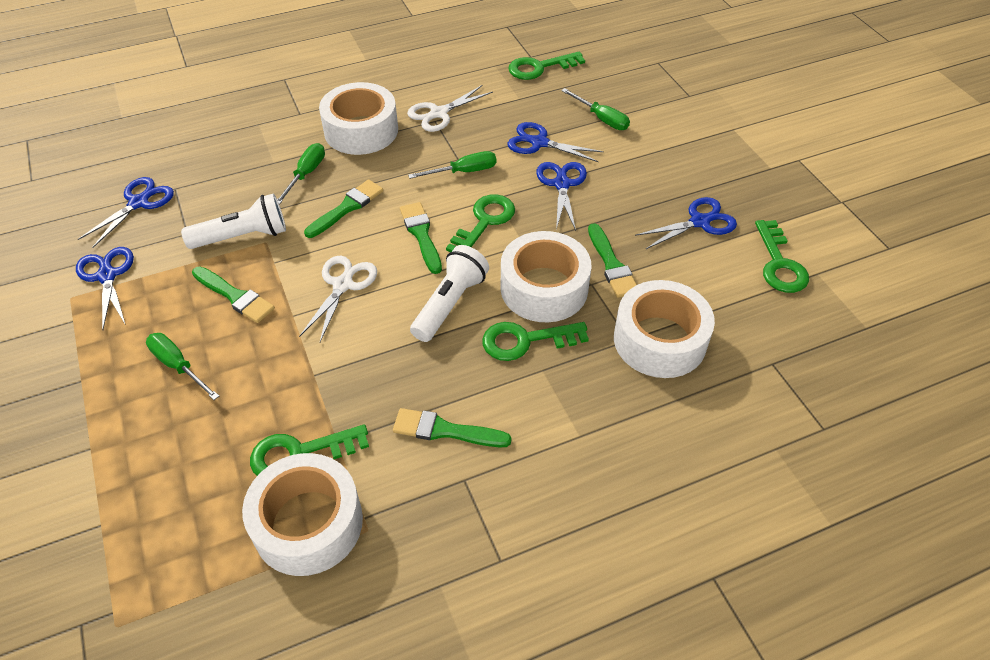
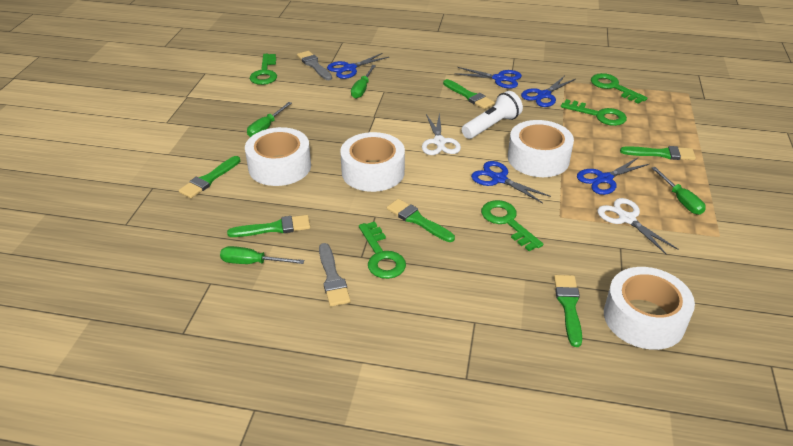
green brush: 5 -> 6
grey brush: 0 -> 2
white flashlight: 2 -> 1

